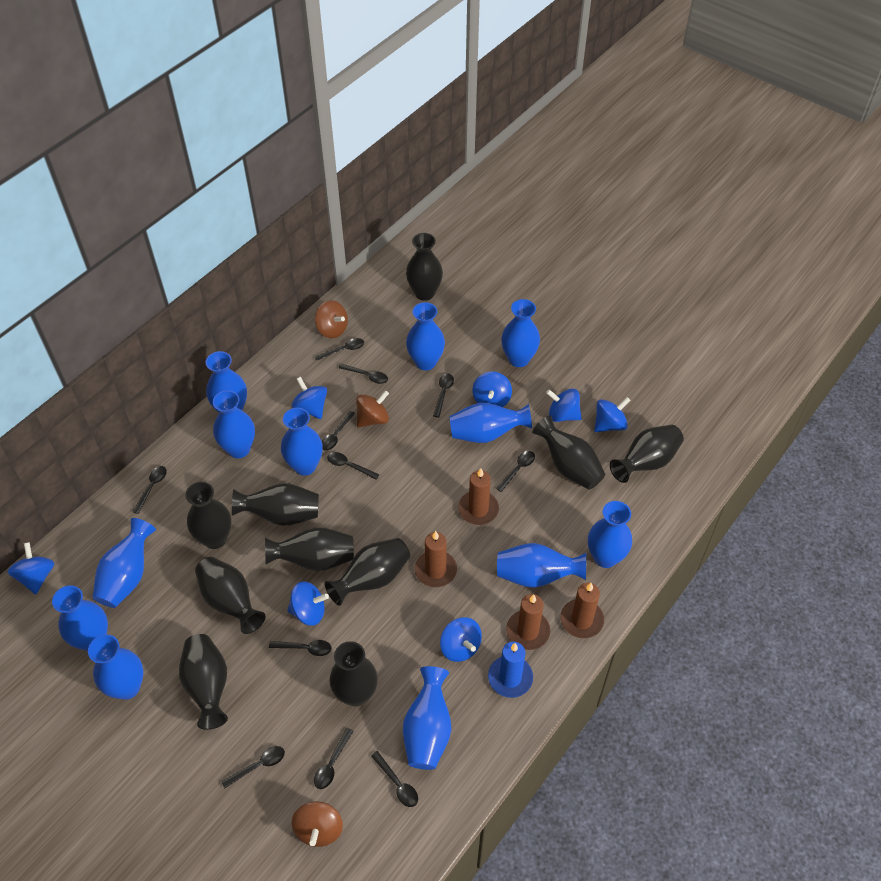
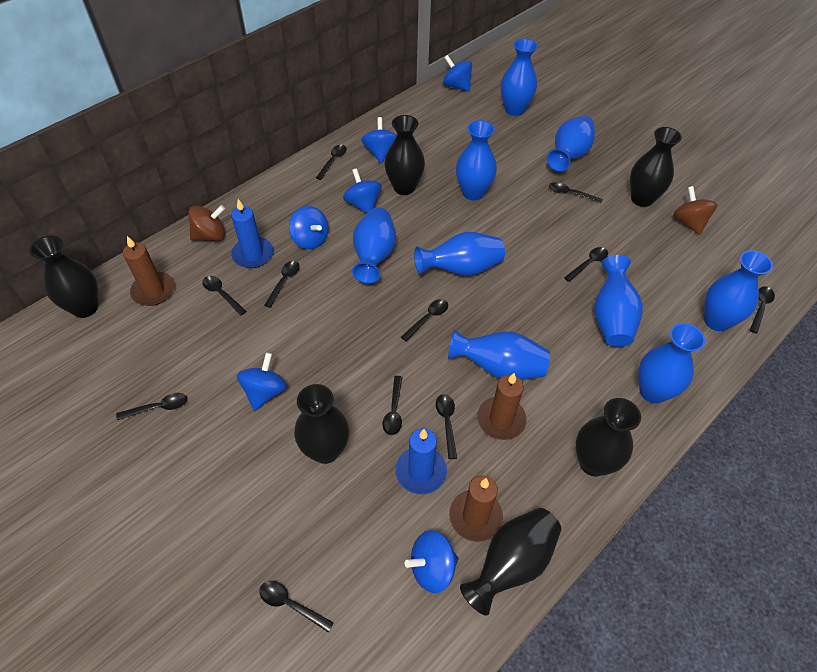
black vase: 10 -> 6
blue candle: 1 -> 2
blue spinning top: 7 -> 6
blue vase: 12 -> 9
brown candle: 4 -> 3
brown spinning top: 3 -> 2

